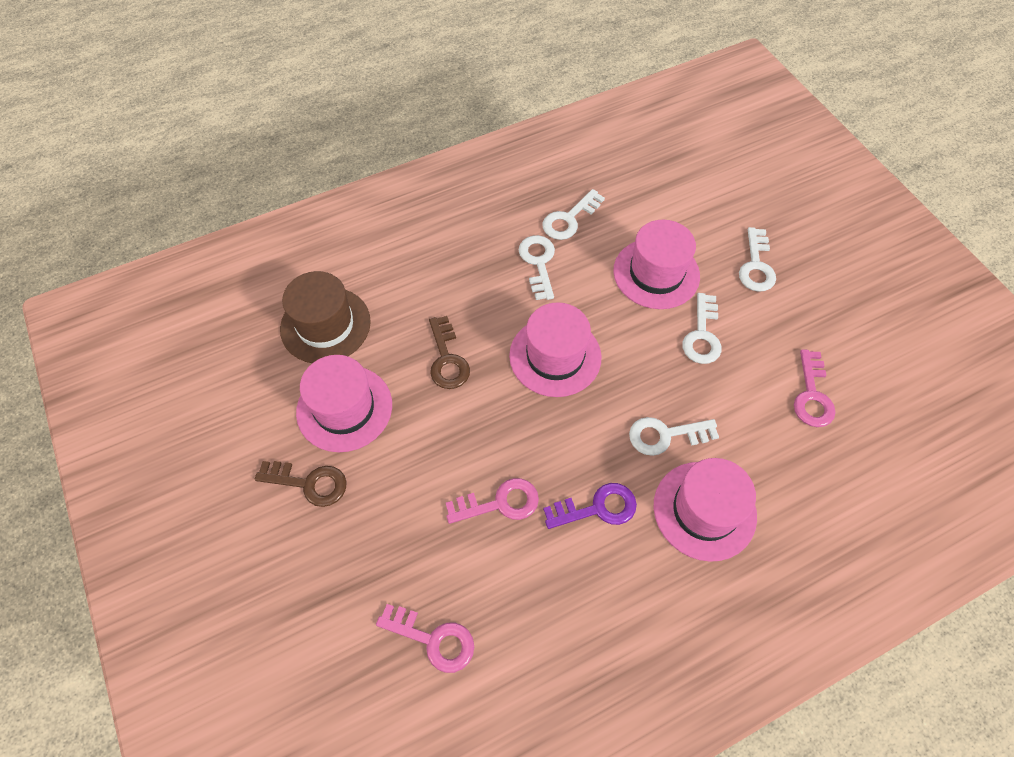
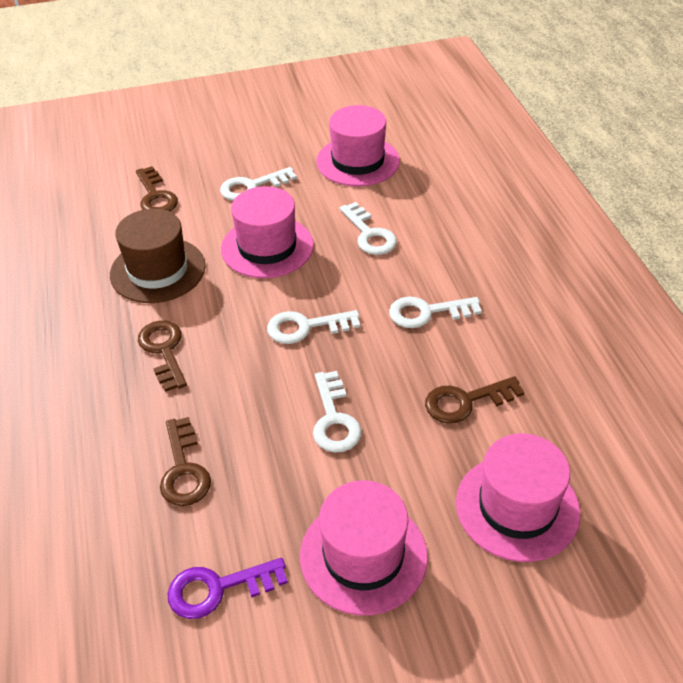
brown key: 2 -> 4
pink key: 3 -> 0

